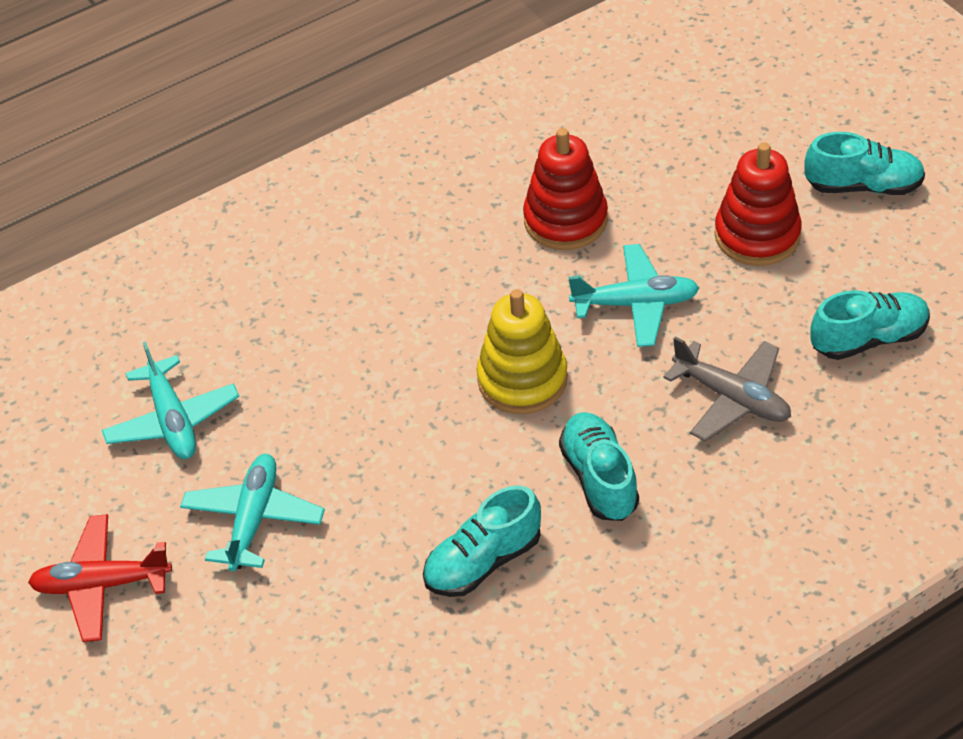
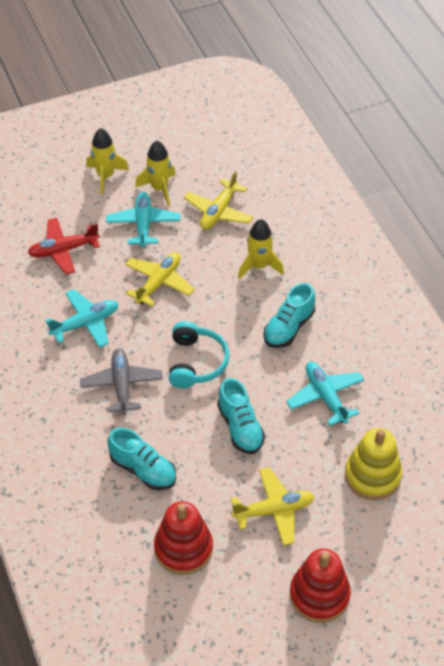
turquoise headphones: 0 -> 1
turquoise shoe: 4 -> 3
yellow plane: 0 -> 3
yellow rocket: 0 -> 3

